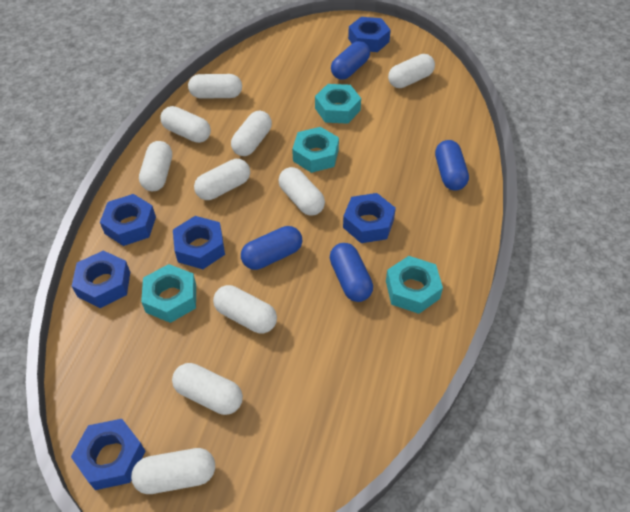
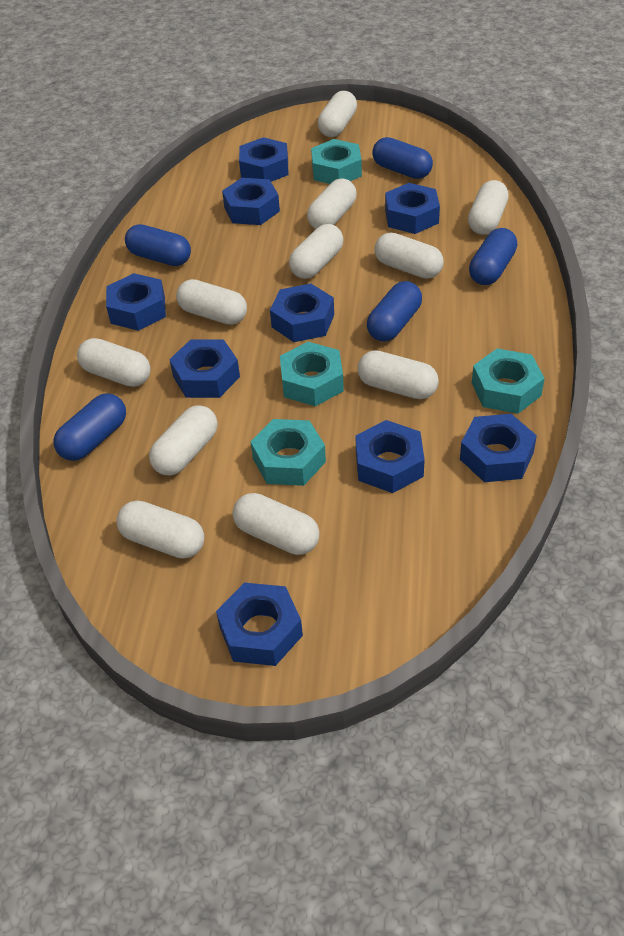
blue capsule: 4 -> 5
blue nut: 6 -> 9
white capsule: 10 -> 11

